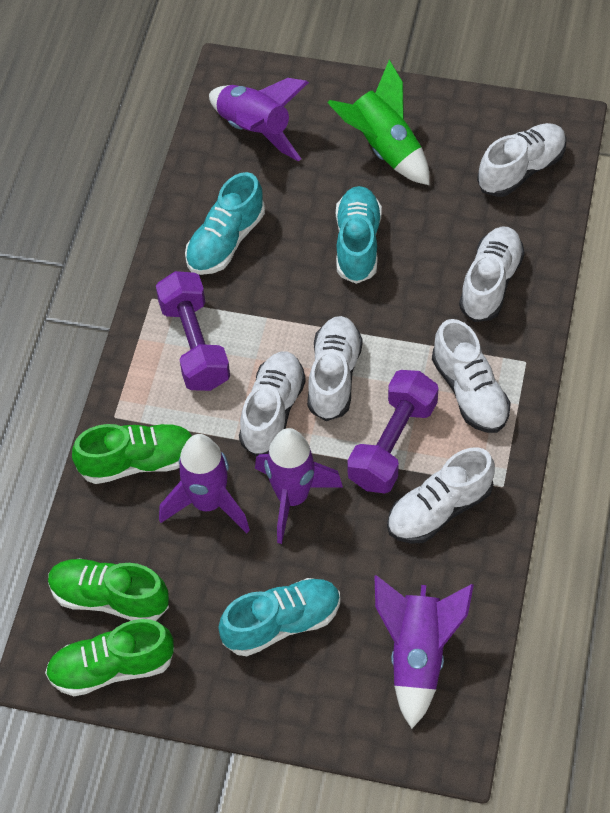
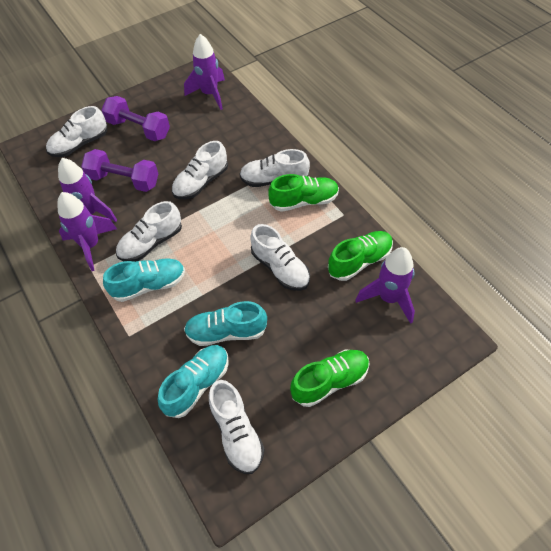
green rocket: 1 -> 0

